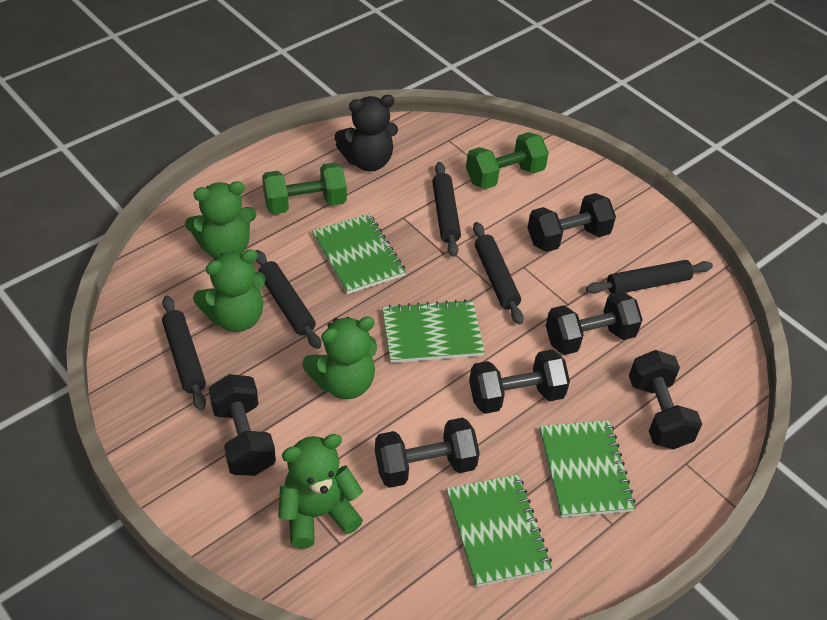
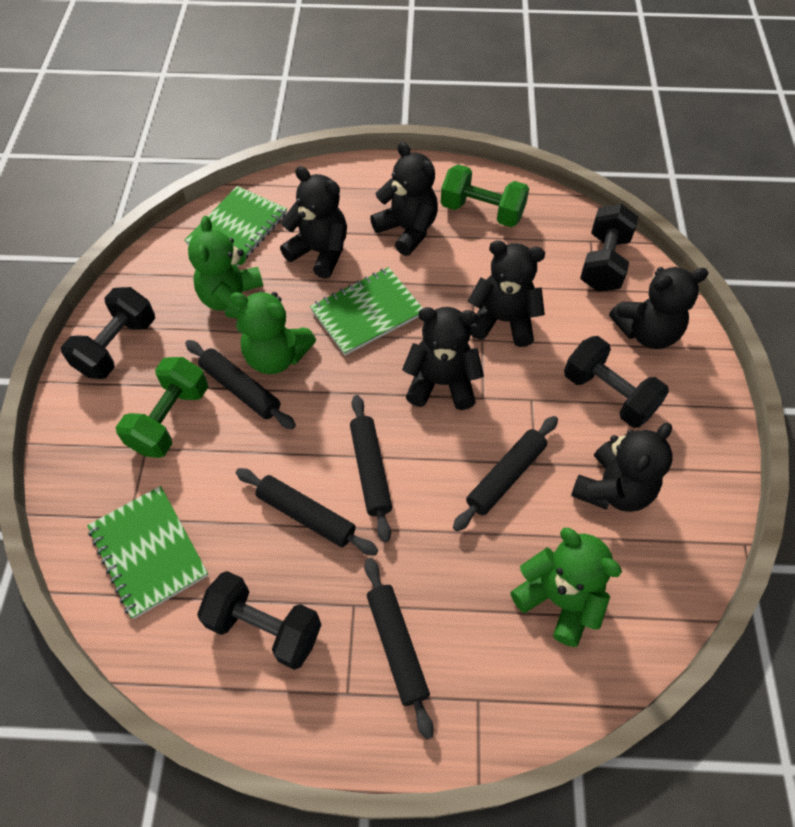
black dumbbell: 6 -> 4
black teddy bear: 1 -> 6
green notebook: 4 -> 3
green teddy bear: 4 -> 3

